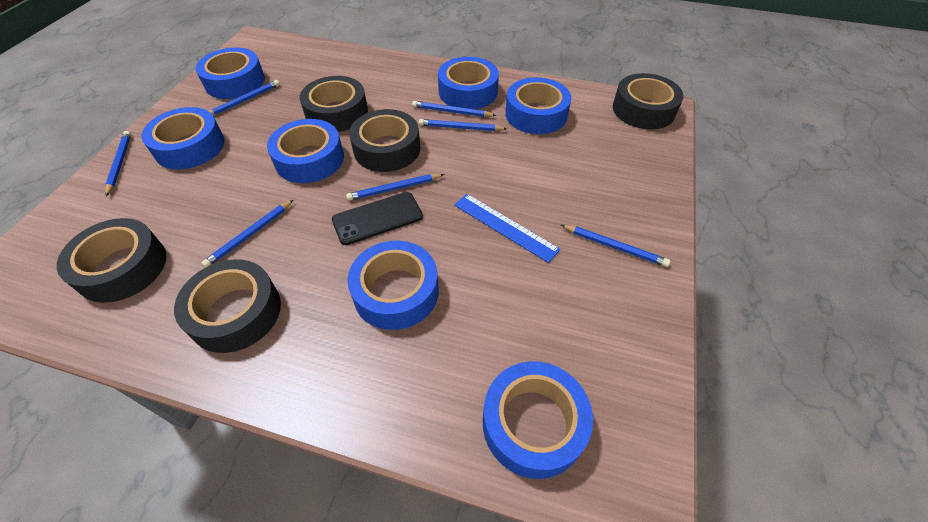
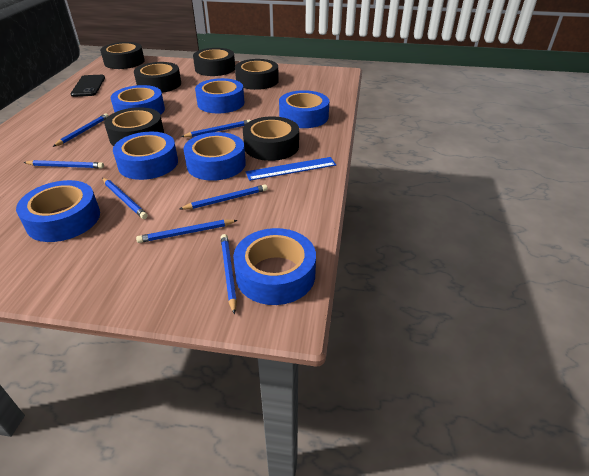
black tape: 5 -> 6

